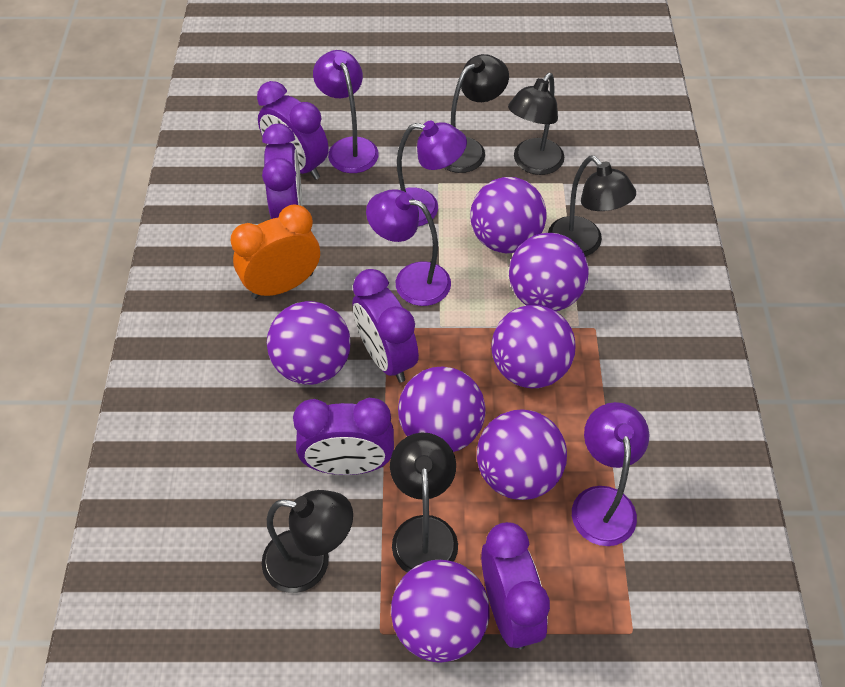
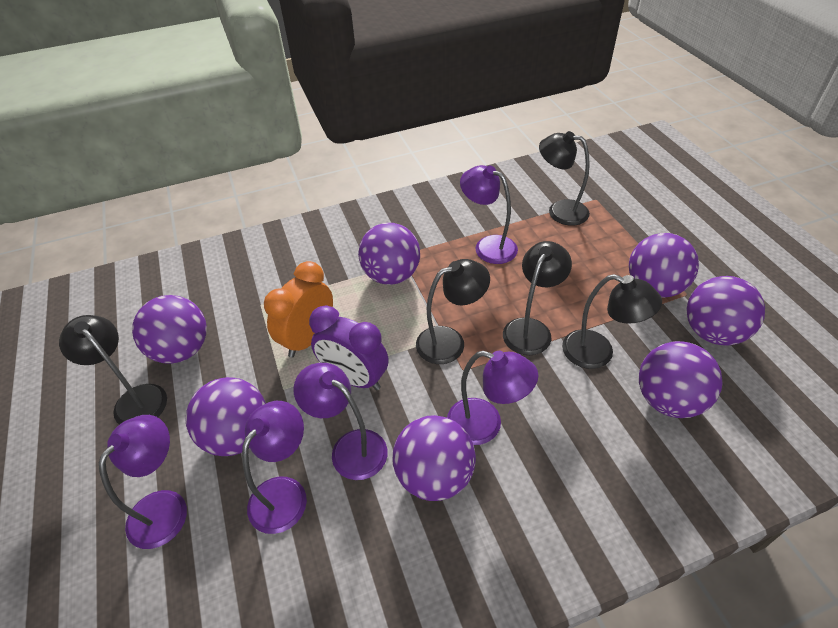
purple clock: 5 -> 1
purple lamp: 4 -> 5

